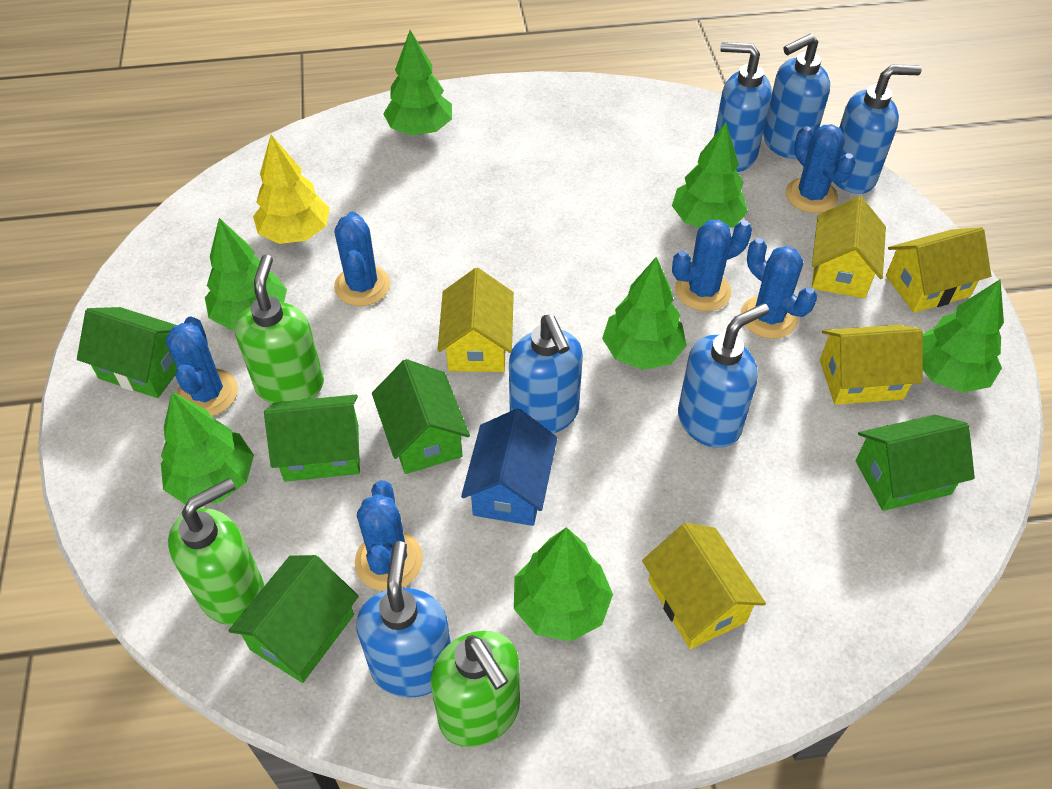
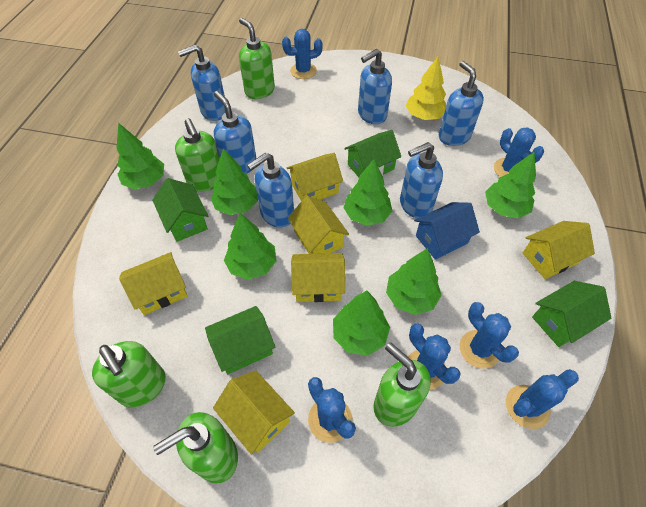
green house: 5 -> 4
green soap dispenser: 3 -> 5
yellow house: 5 -> 6

